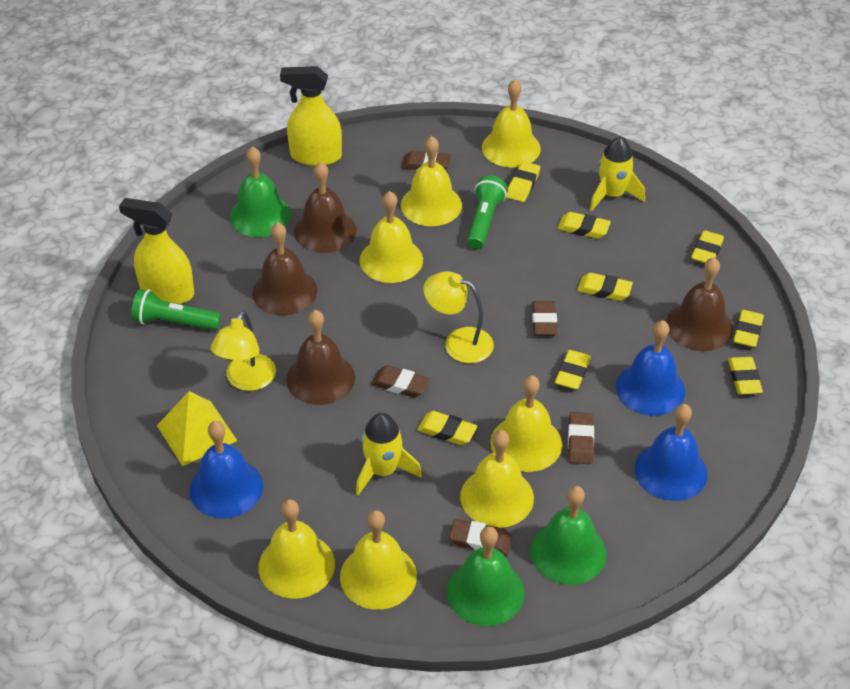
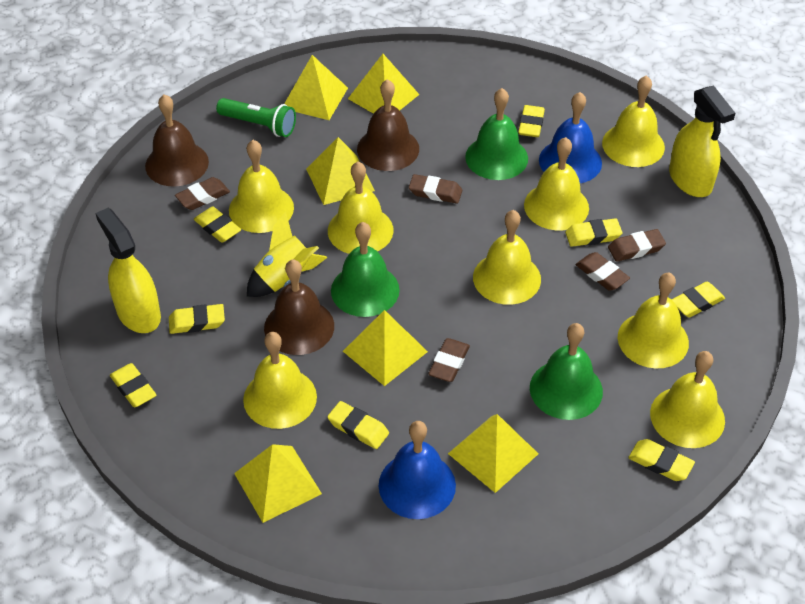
blue bell: 3 -> 2
brown bell: 4 -> 3
green flashlight: 2 -> 1
yellow bell: 7 -> 8
yellow lamp: 2 -> 0
yellow pyramid: 1 -> 6
yellow rocket: 2 -> 1

